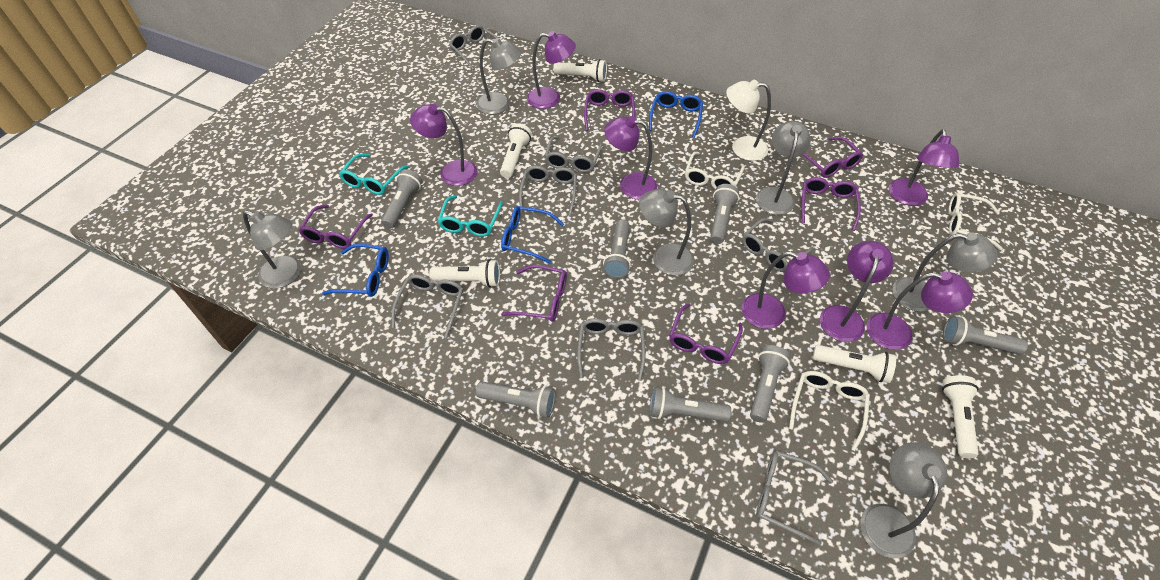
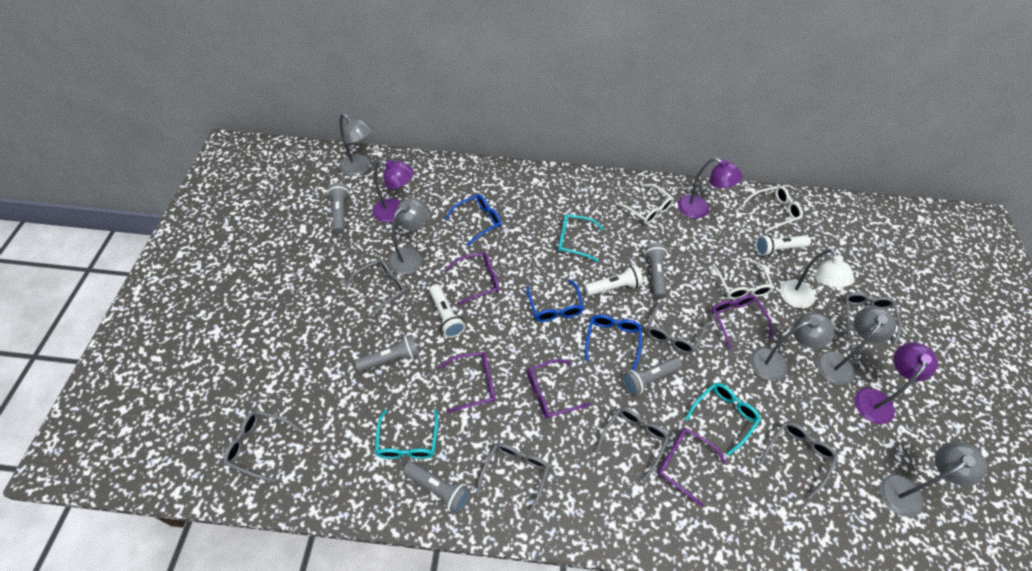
grey flashlight: 7 -> 5
grey lamp: 6 -> 5
purple glasses: 6 -> 5
purple lamp: 7 -> 3
turquoise glasses: 2 -> 3
white flashlight: 5 -> 3

